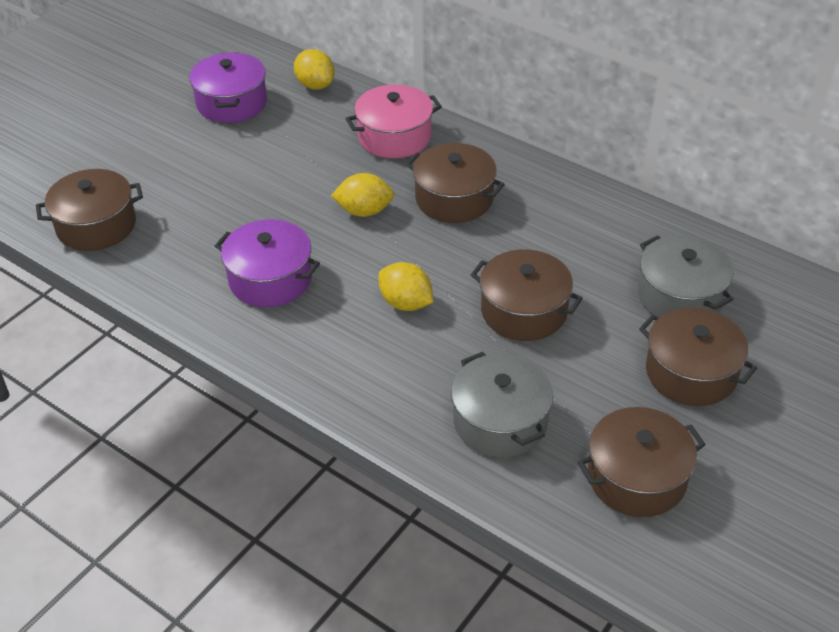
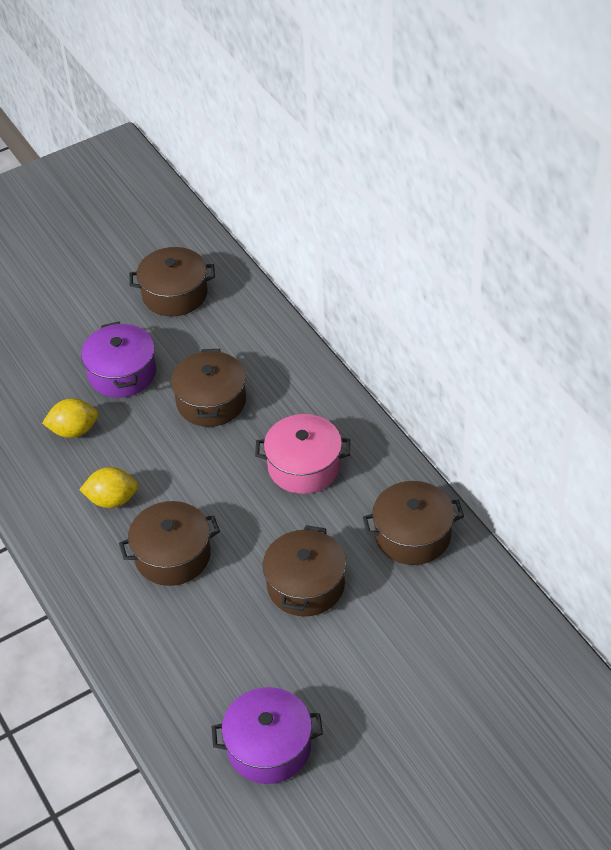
grey pot: 2 -> 0
yellow lemon: 3 -> 2

